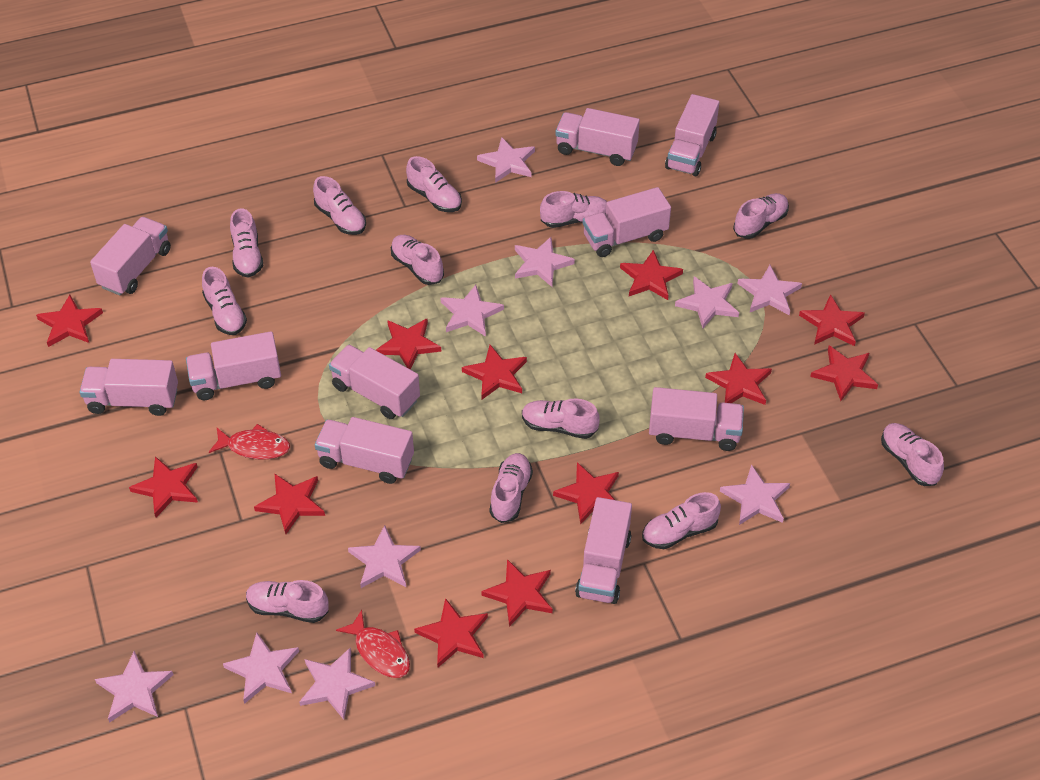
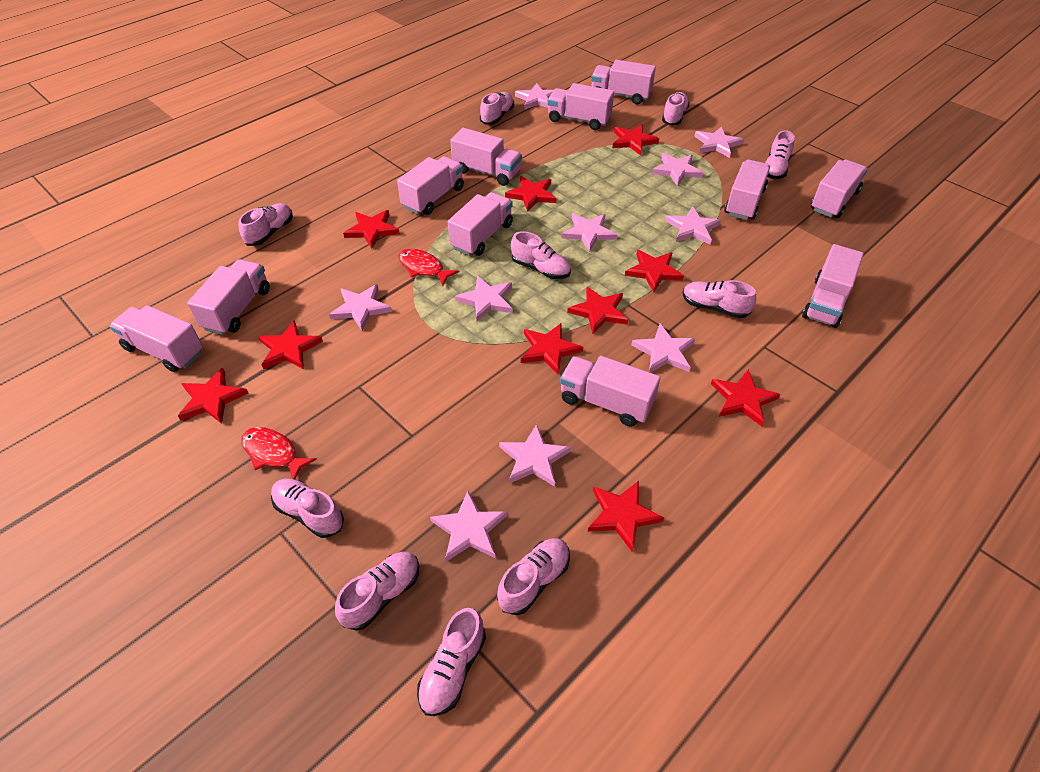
pink shoe: 12 -> 10
pink truck: 10 -> 11
red star: 12 -> 10

